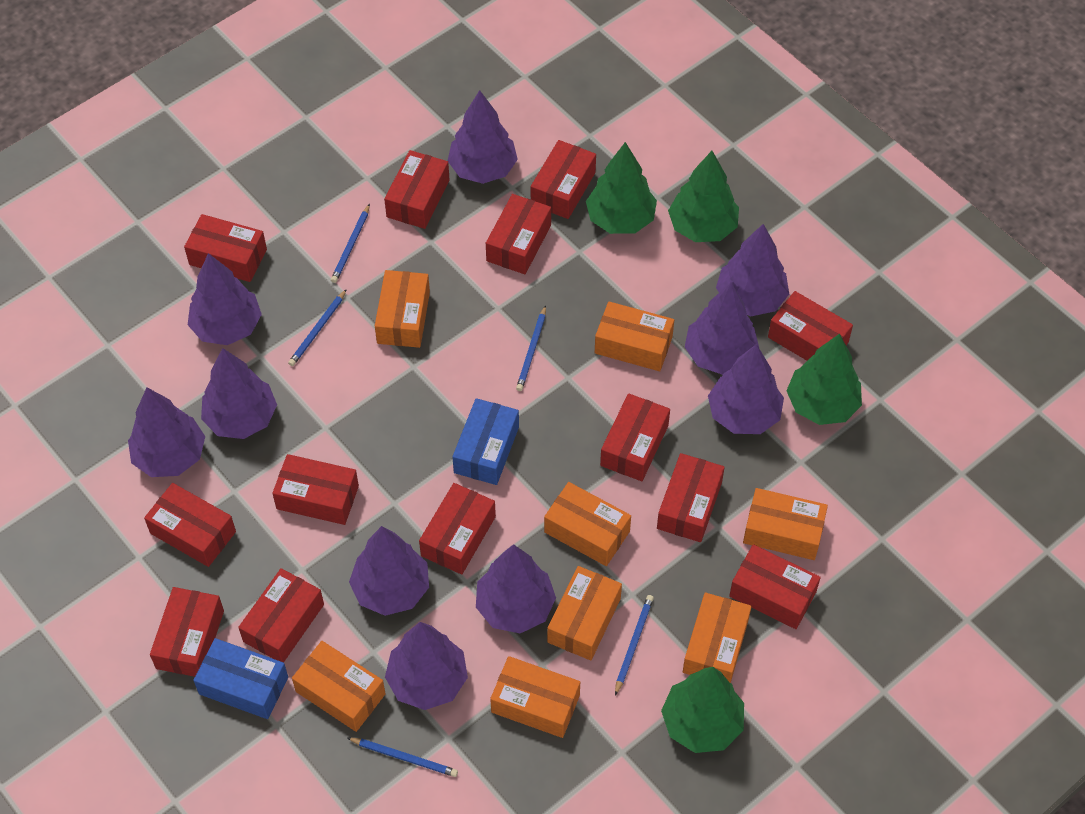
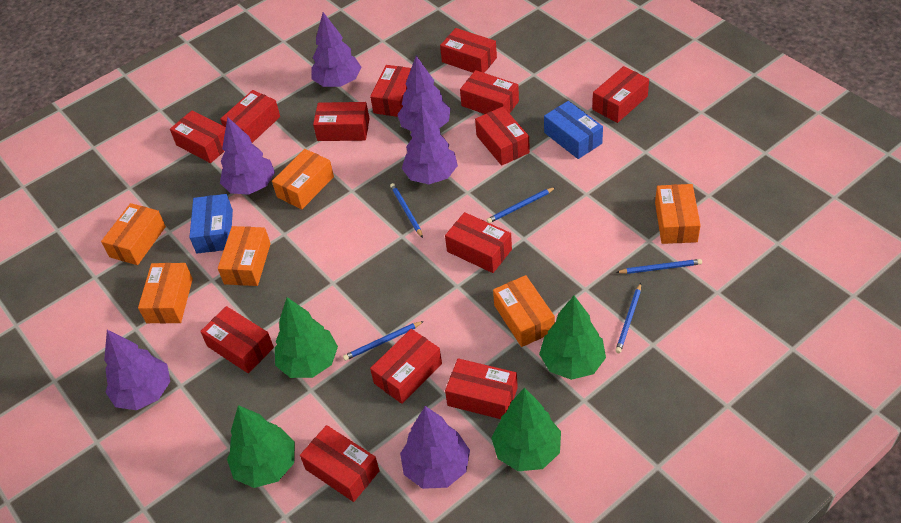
orange box: 8 -> 6
purple tree: 10 -> 6

